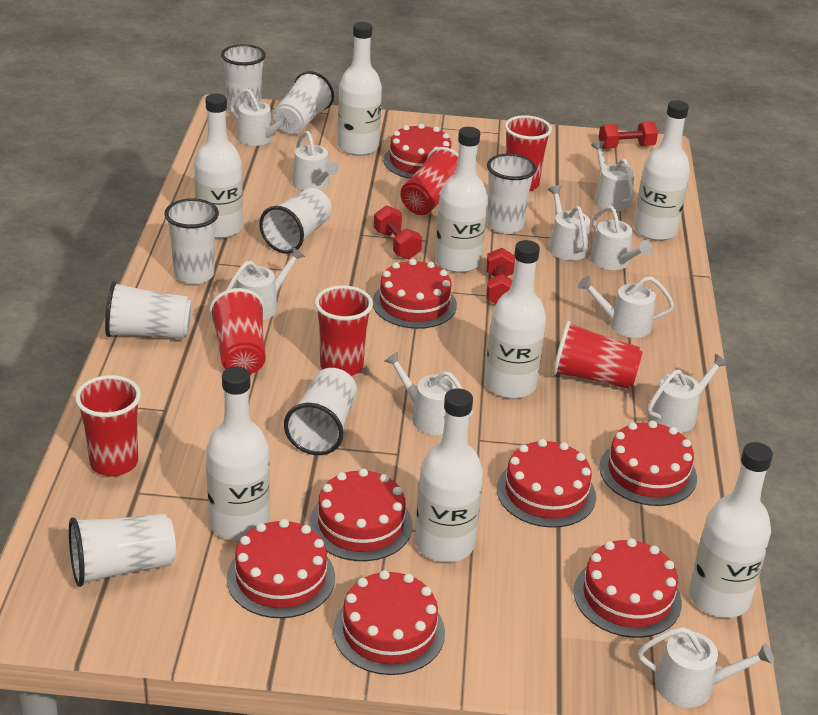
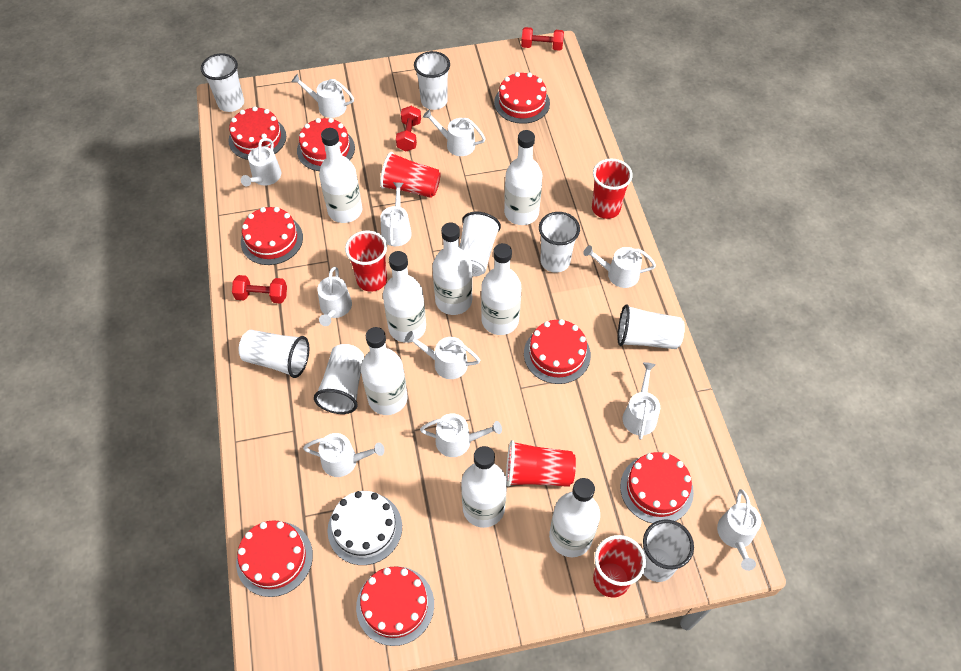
red cup: 6 -> 5
white cake: 0 -> 1
white watering can: 10 -> 11

